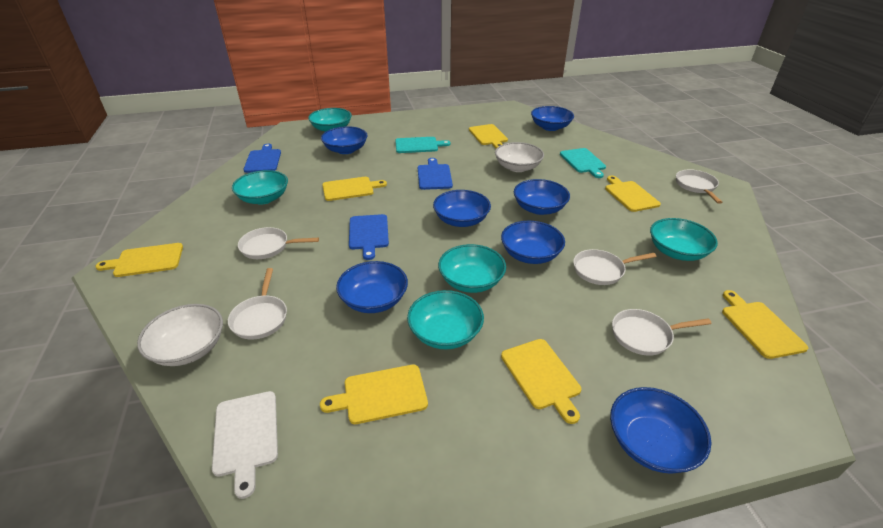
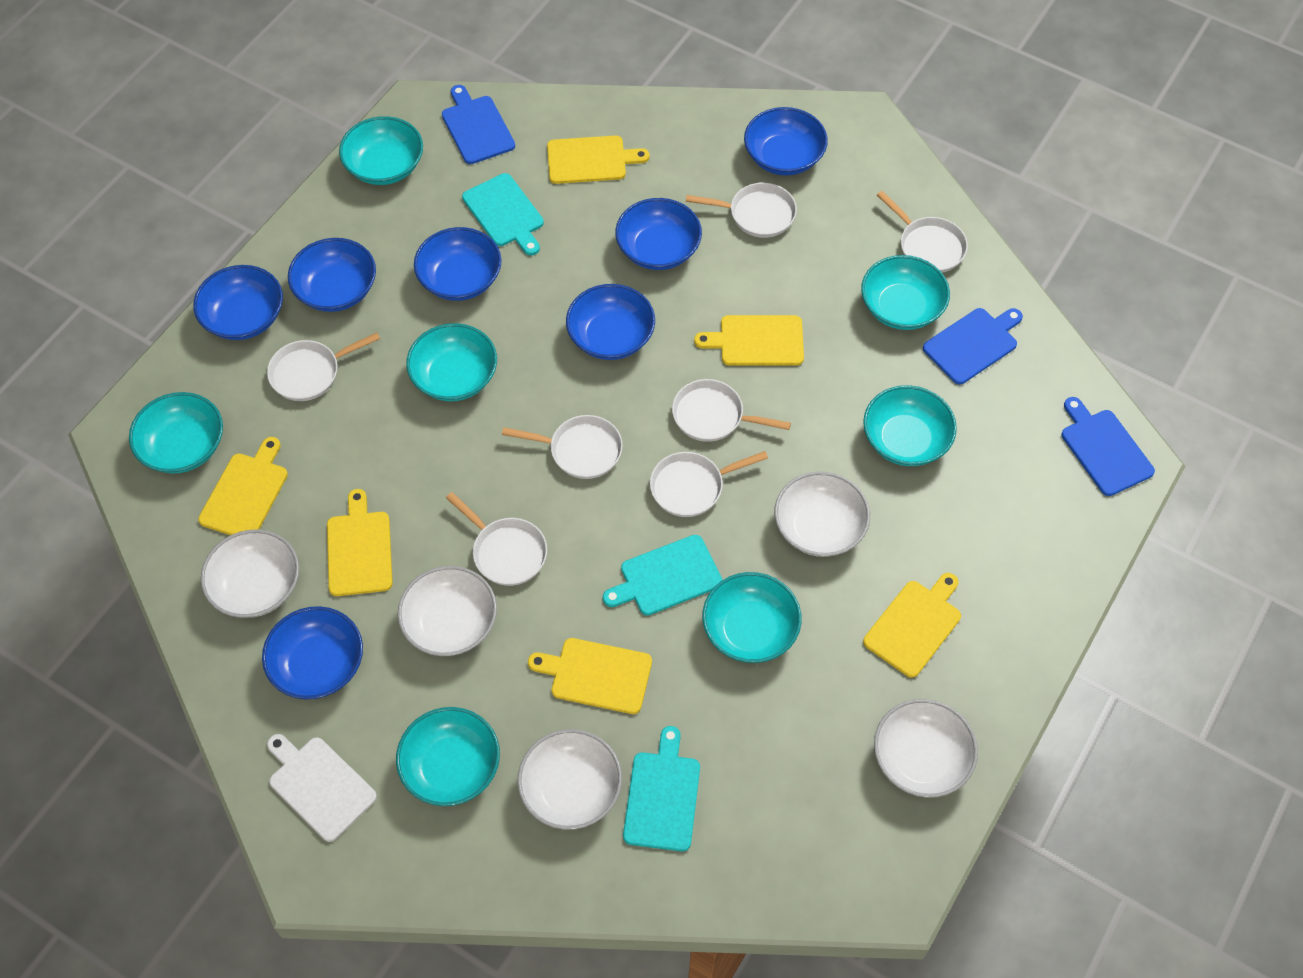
turquoise bowl: 5 -> 7
turquoise cutting board: 2 -> 3
white bowl: 2 -> 5
white pan: 5 -> 7
yellow cutting board: 7 -> 6

